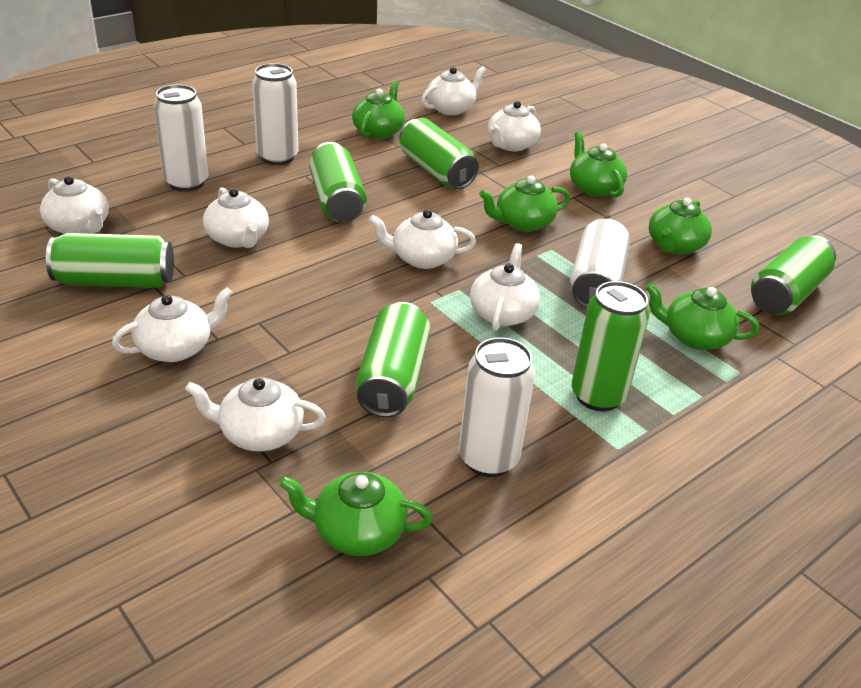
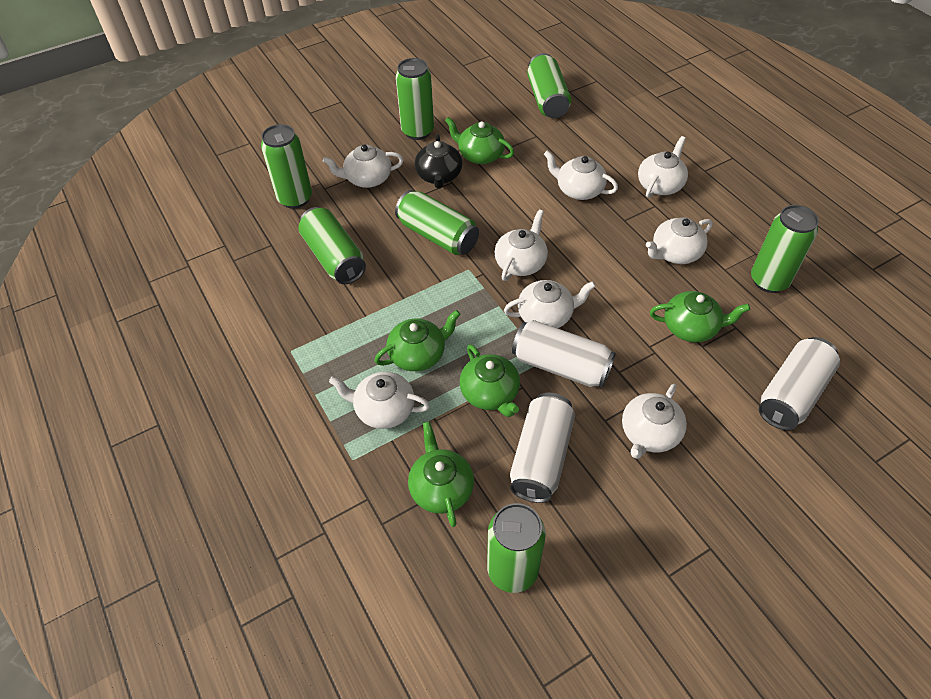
black teapot: 0 -> 1
green can: 6 -> 7
green teapot: 6 -> 5
white can: 4 -> 3

